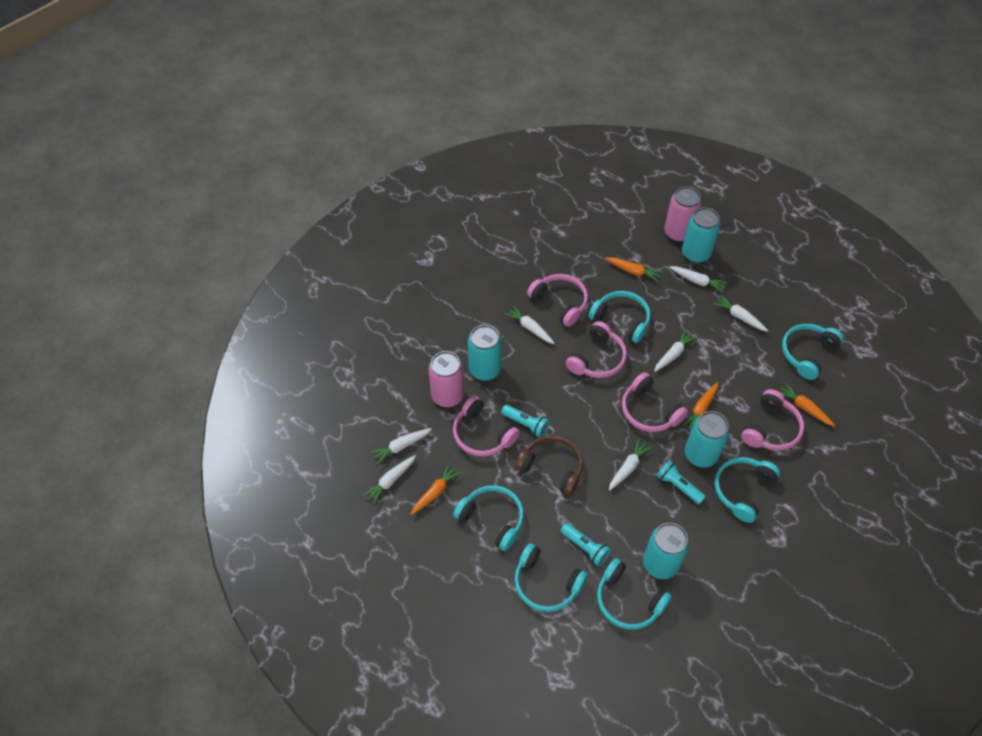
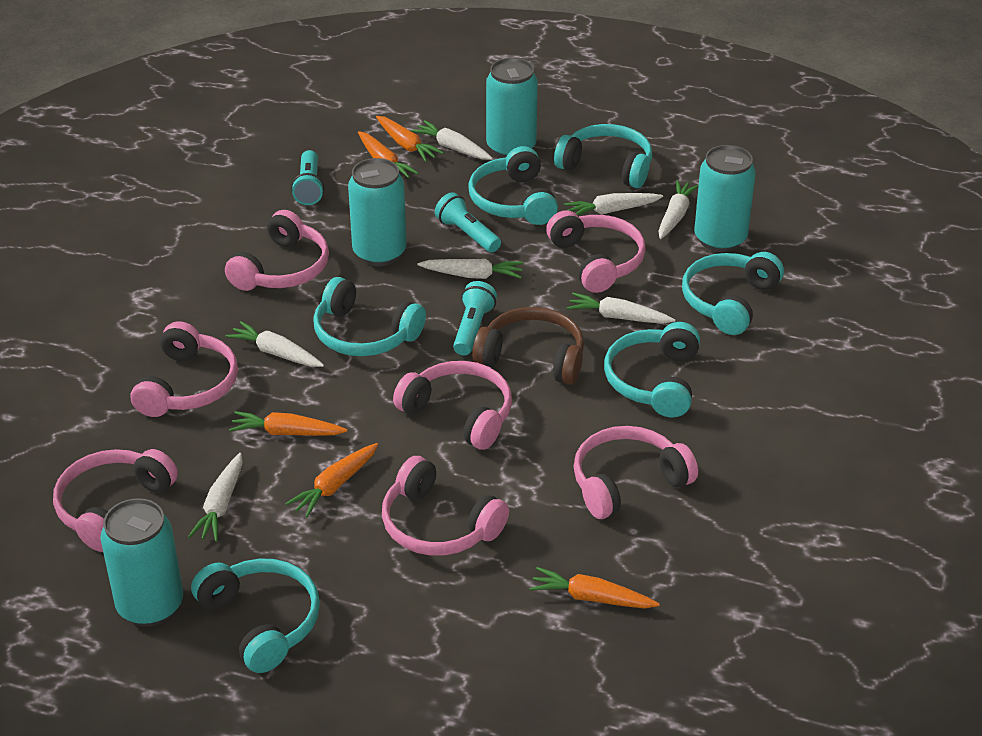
orange carrot: 4 -> 5
pink can: 2 -> 0
pink headphones: 5 -> 7

